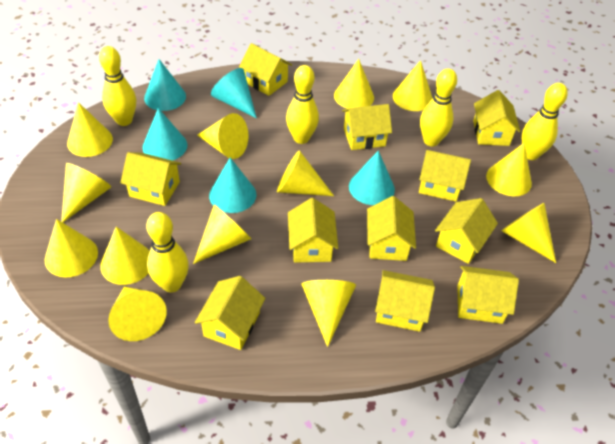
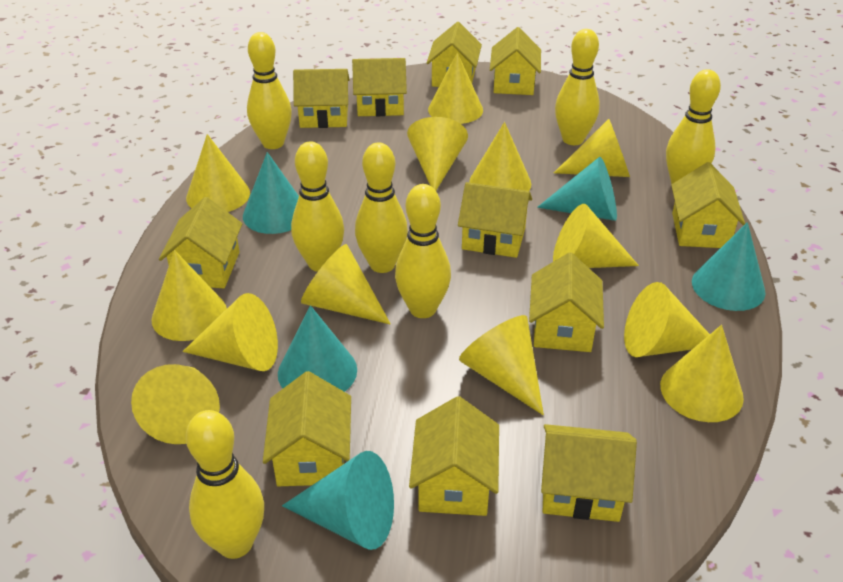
yellow bowling pin: 5 -> 7

